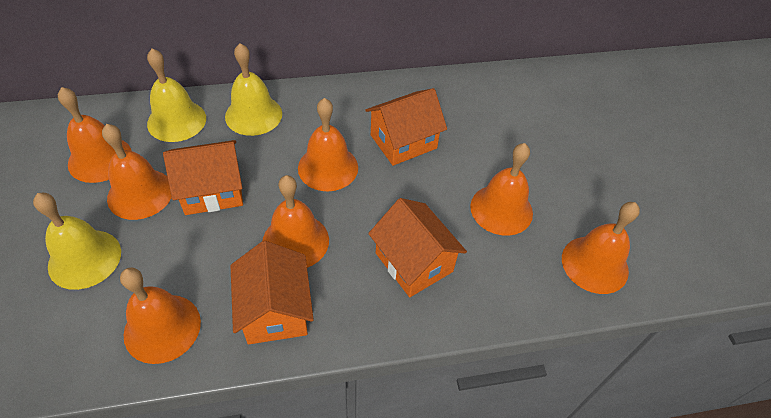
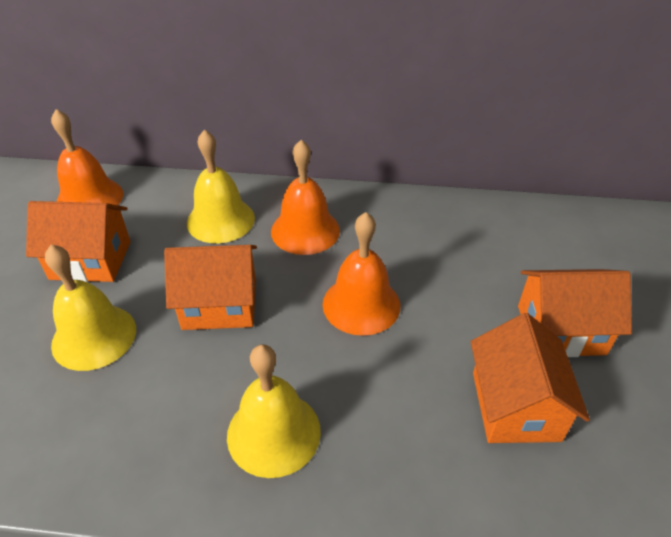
orange bell: 7 -> 3

